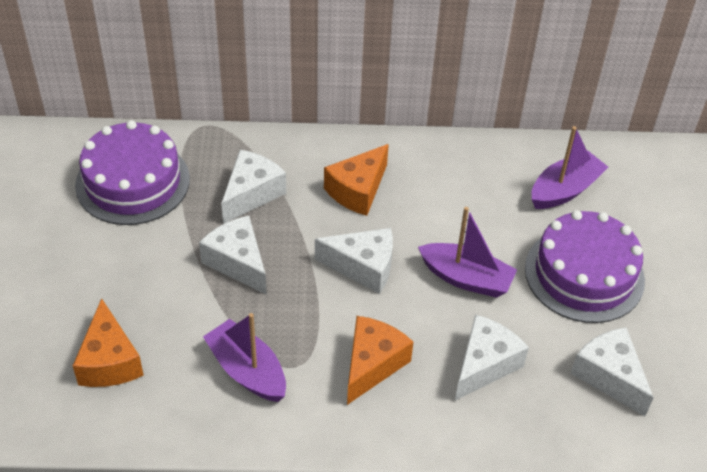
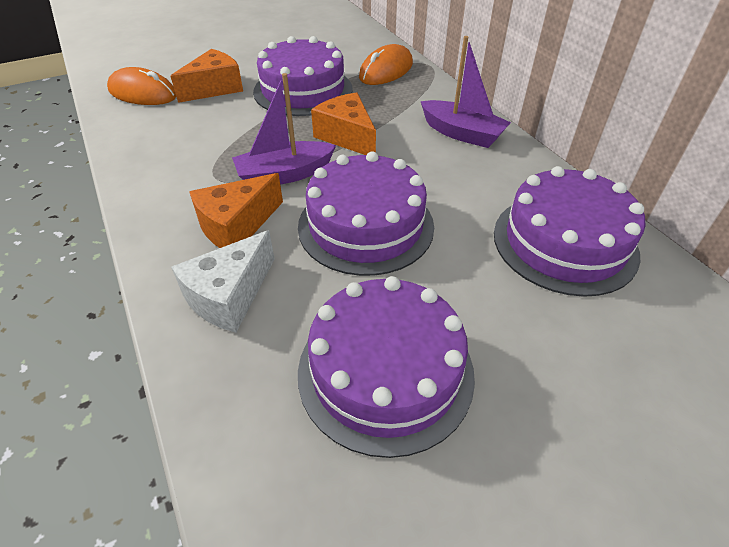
orange mouse: 0 -> 2
purple boat: 3 -> 2
purple cake: 2 -> 4
white cheese: 5 -> 1

